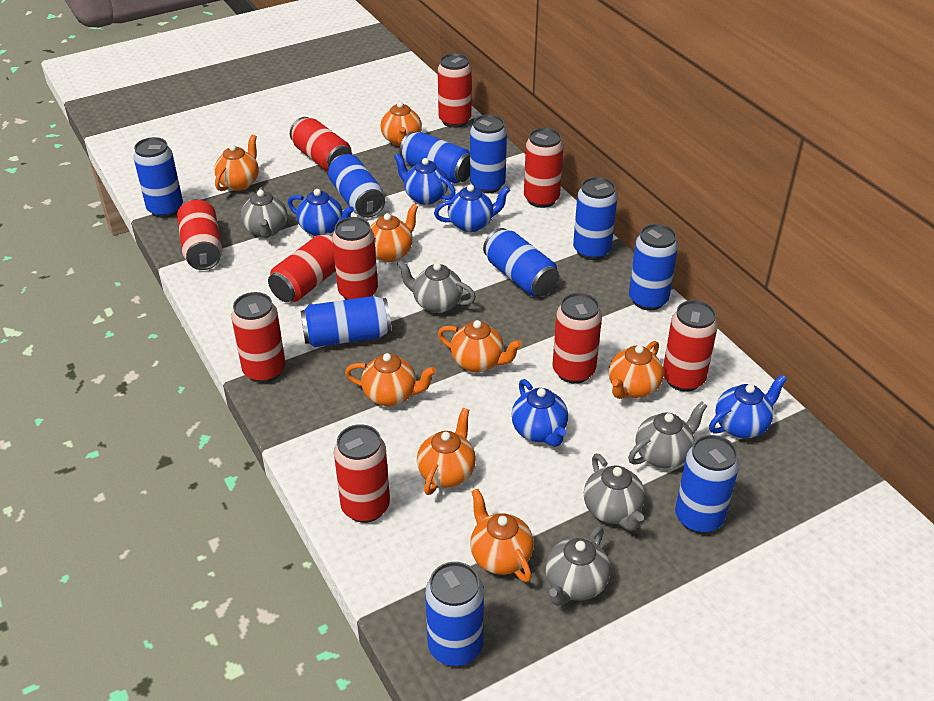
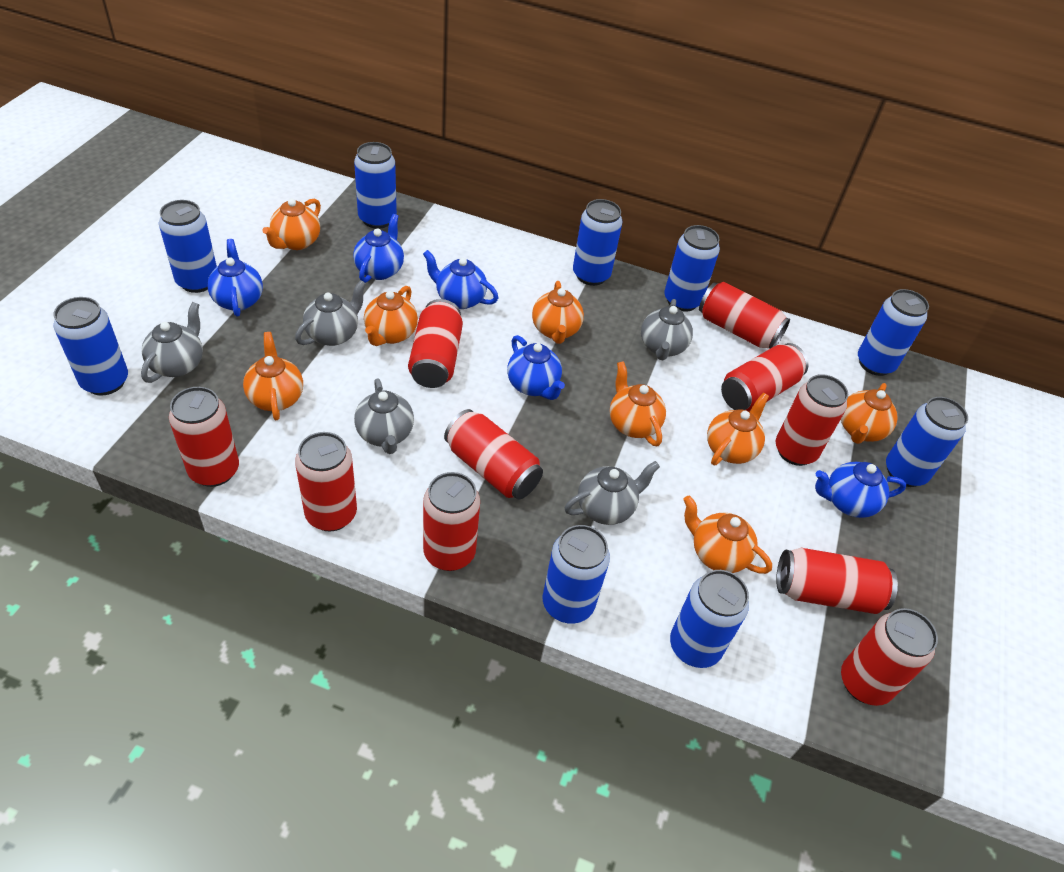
blue can: 10 -> 9

